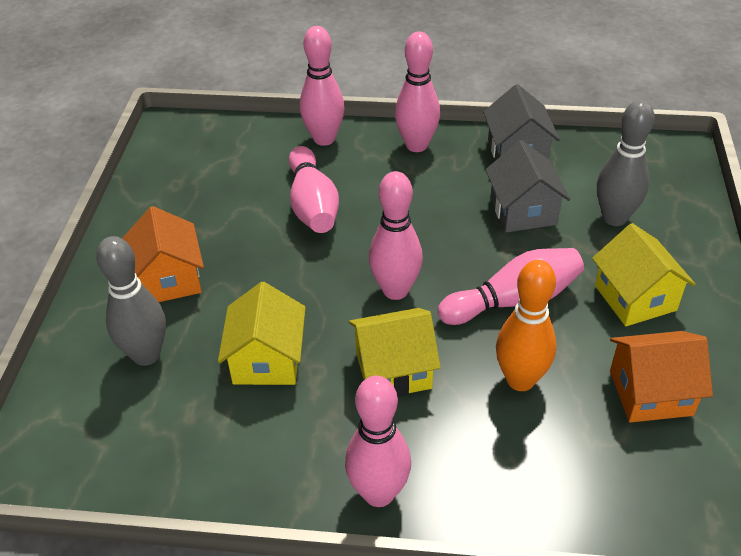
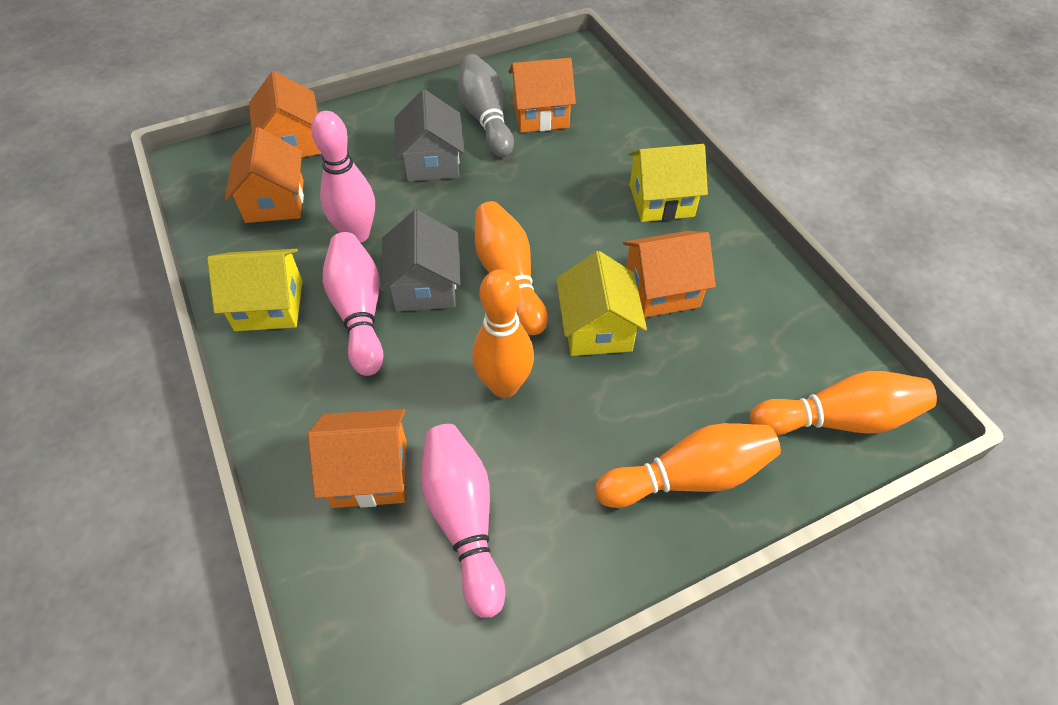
grey bowling pin: 2 -> 1
orange bowling pin: 1 -> 4
orange house: 2 -> 5
pink bowling pin: 6 -> 3

